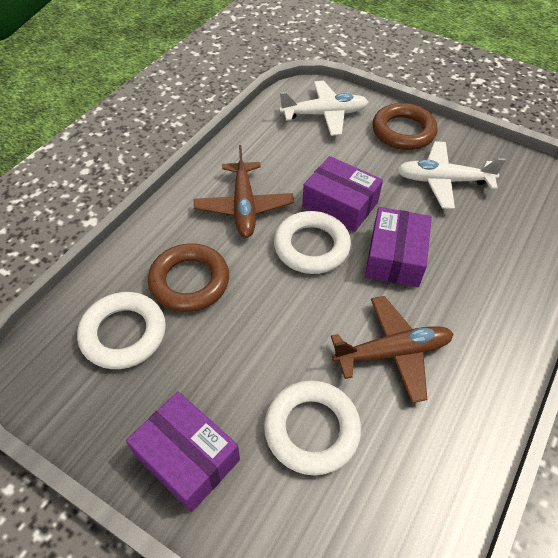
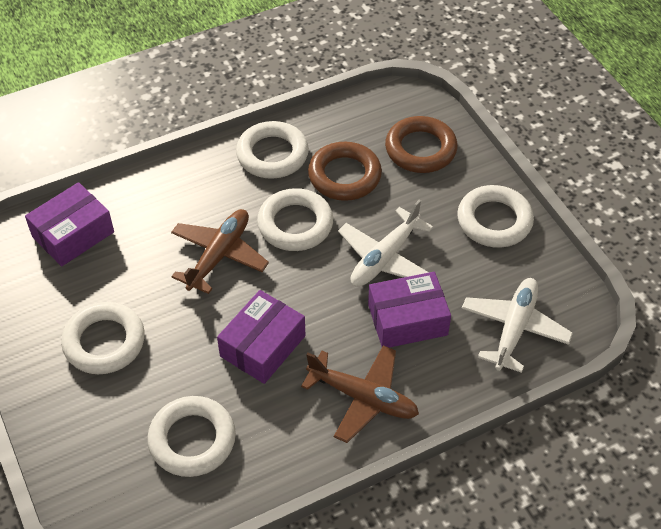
white ring: 3 -> 5

